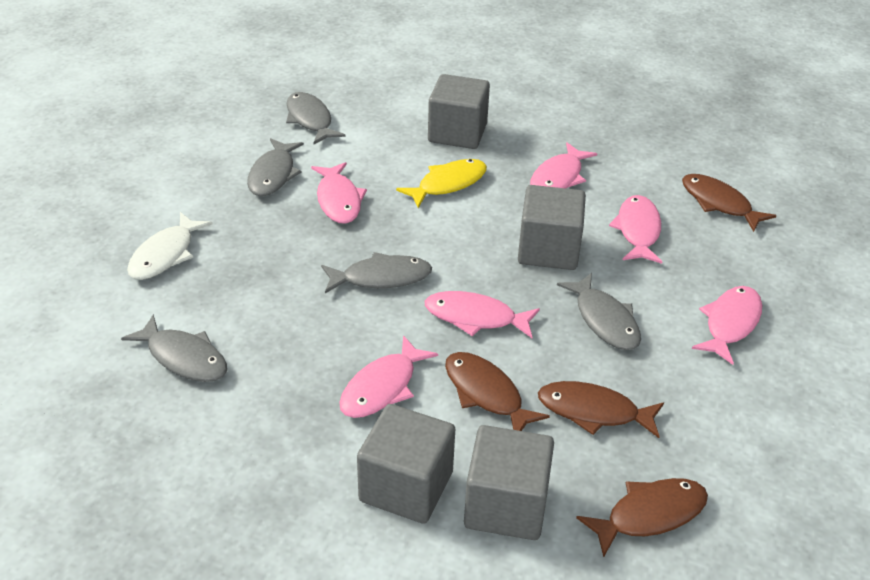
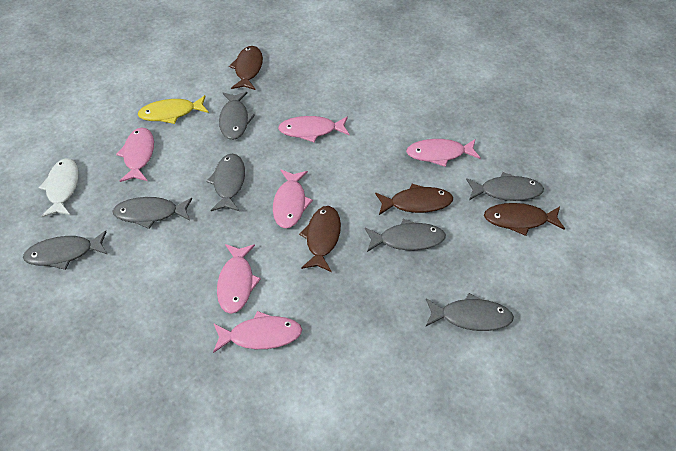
grey cube: 4 -> 0
grey fish: 5 -> 7

